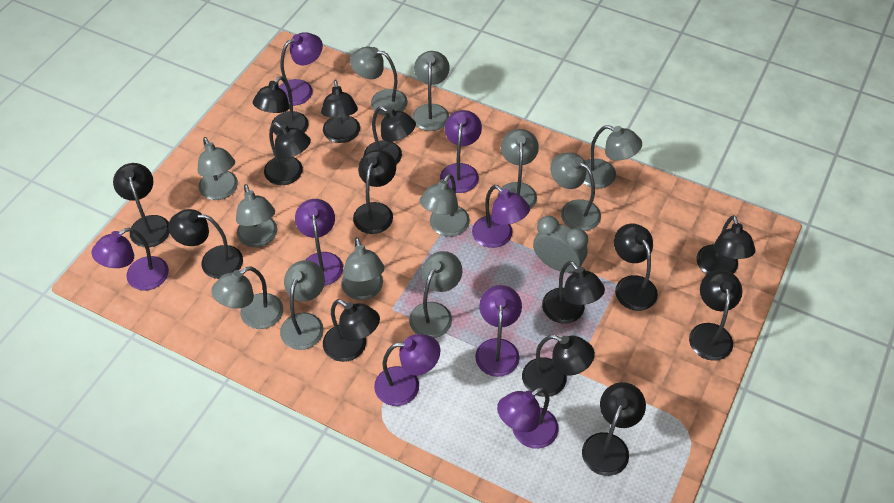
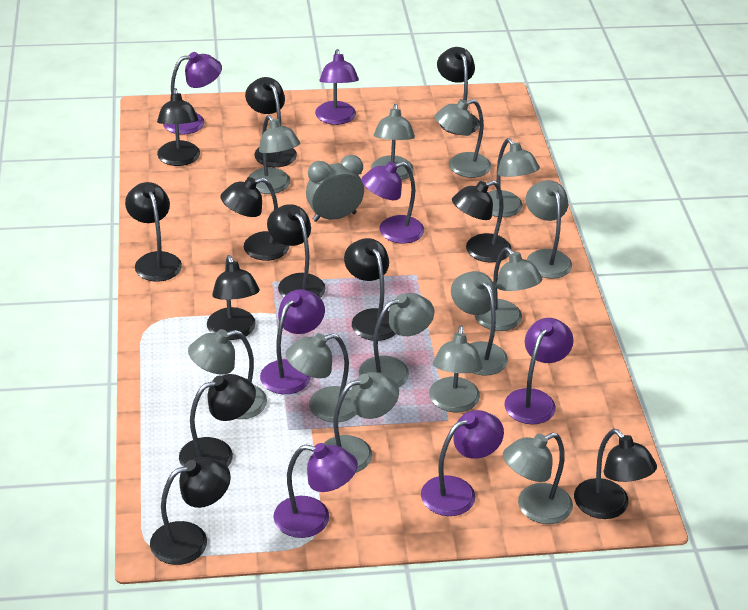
black lamp: 14 -> 12
grey lamp: 12 -> 13
purple lamp: 8 -> 7

